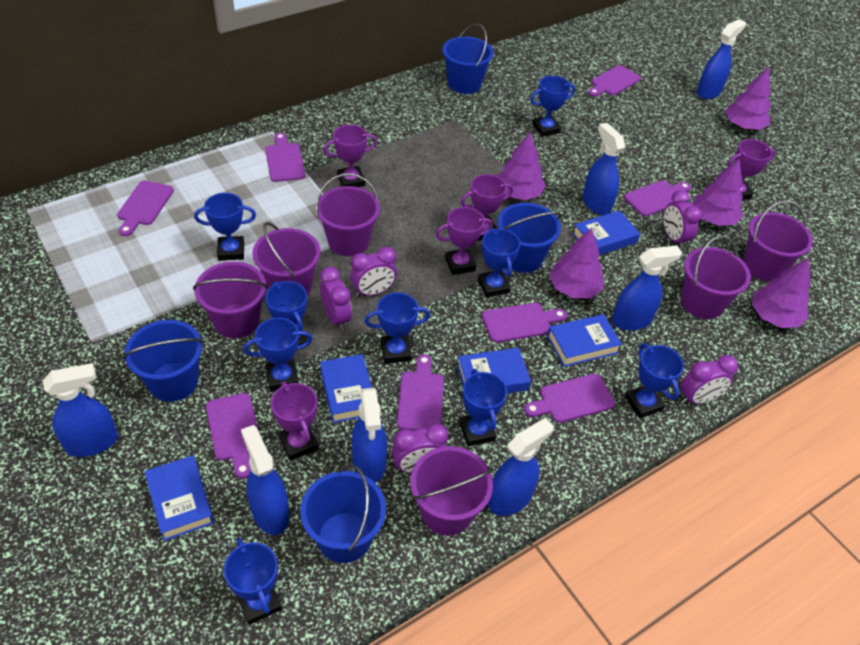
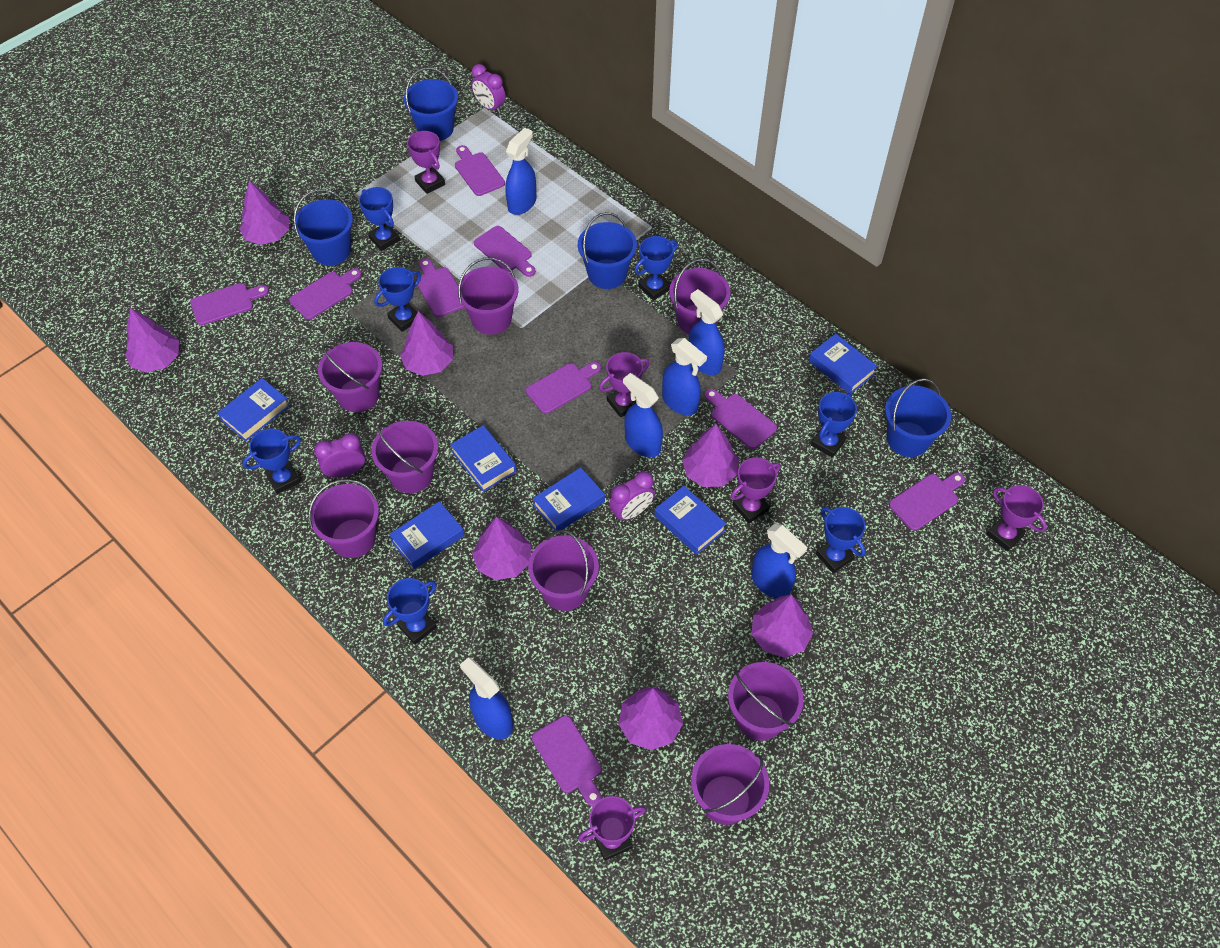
blue book: 5 -> 6
blue spray bottle: 7 -> 6
blue trophy: 9 -> 7
purple bucket: 6 -> 8
purple clock: 5 -> 3
purple cutting board: 8 -> 9
purple tree: 5 -> 7

